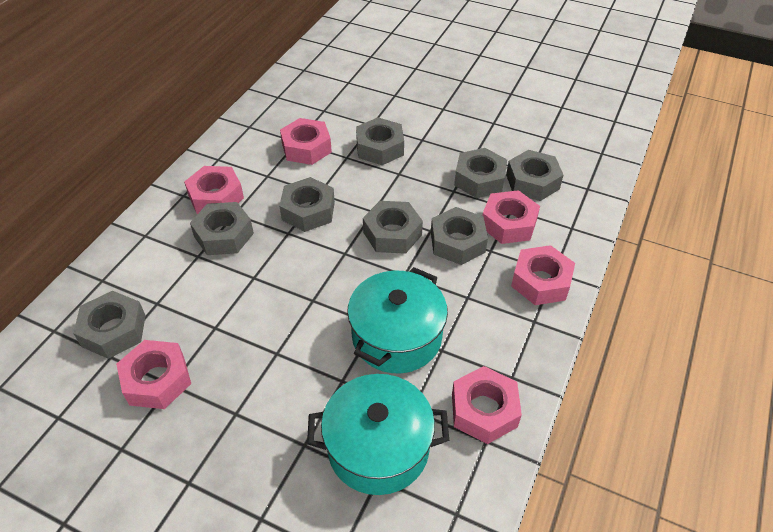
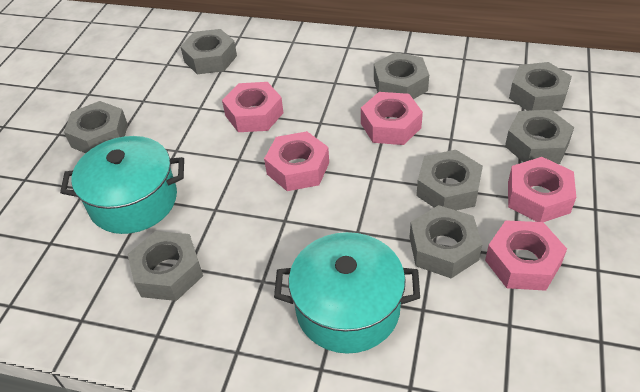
pink nut: 6 -> 5

